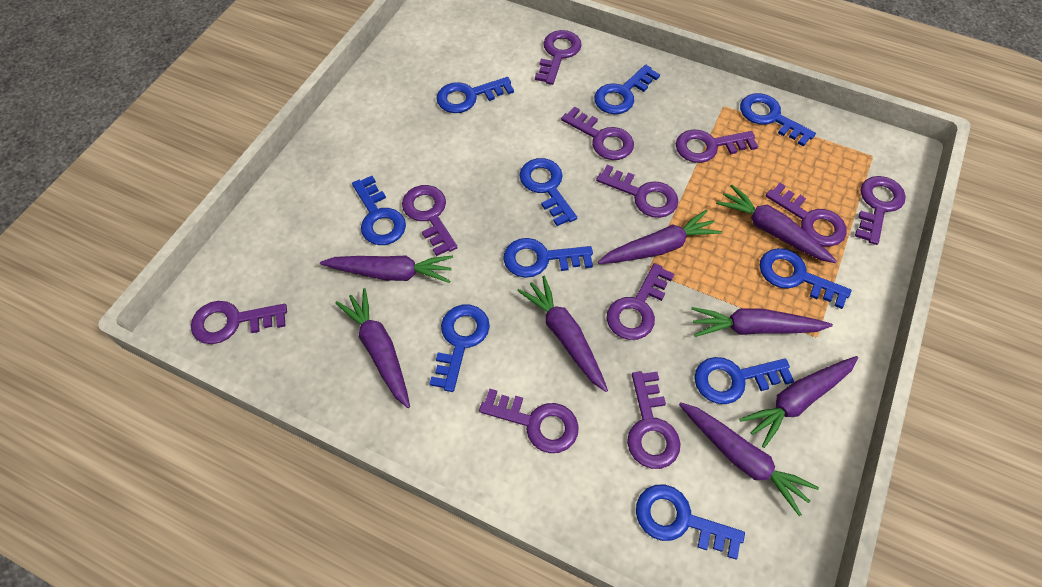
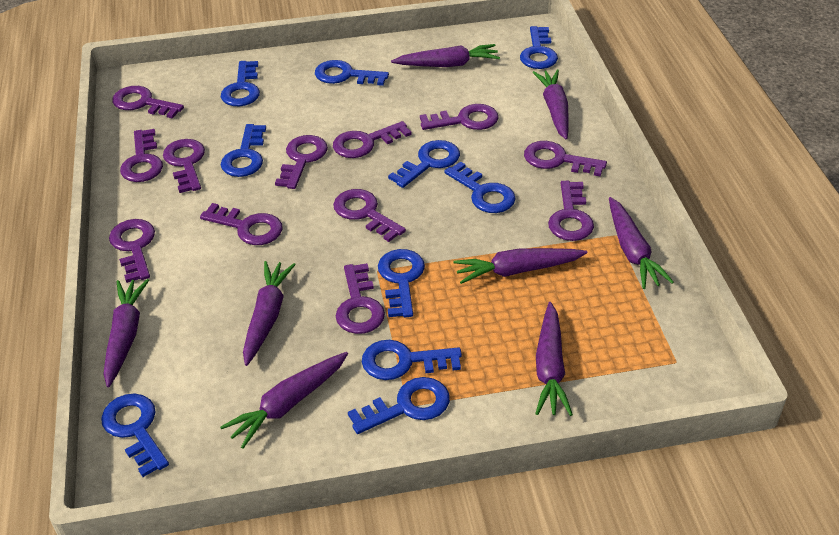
purple key: 11 -> 12

